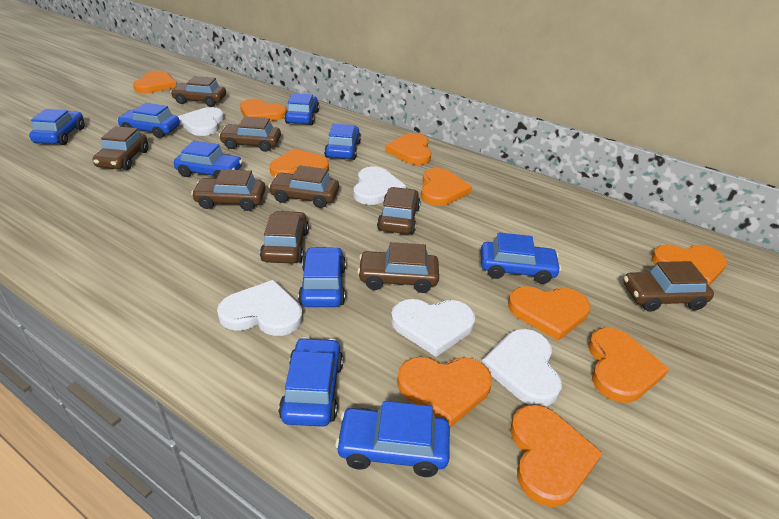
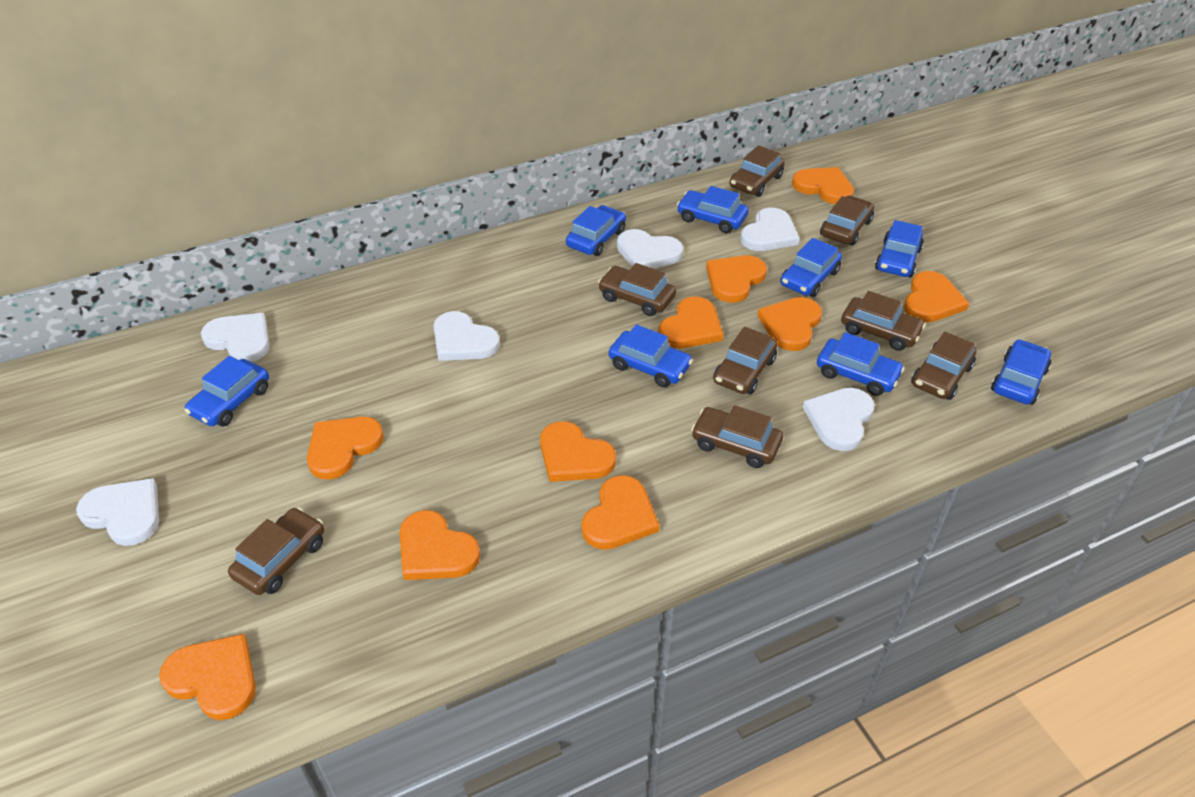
blue car: 9 -> 8
brown car: 9 -> 8
white heart: 5 -> 6

